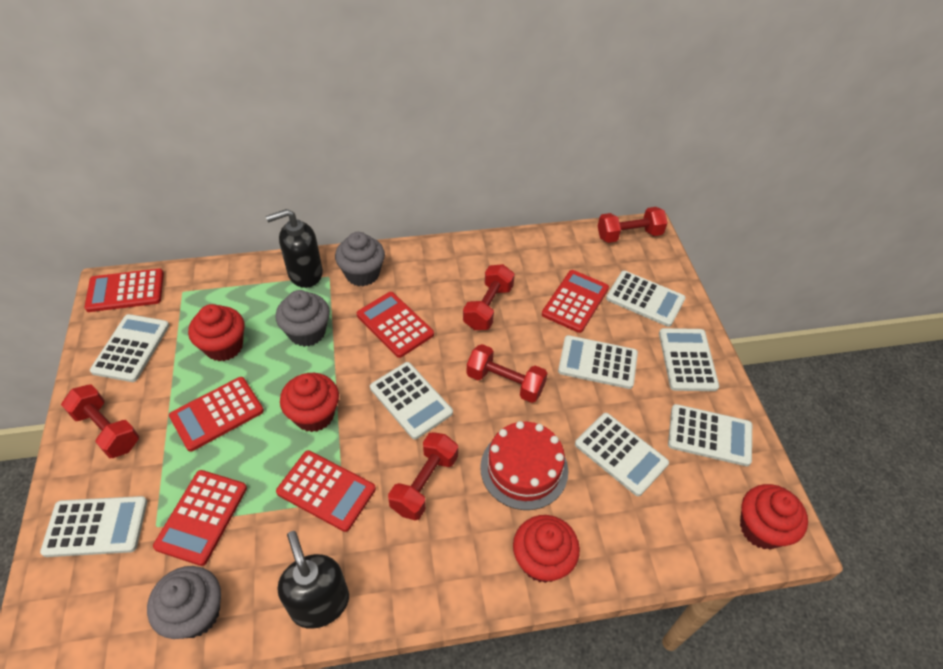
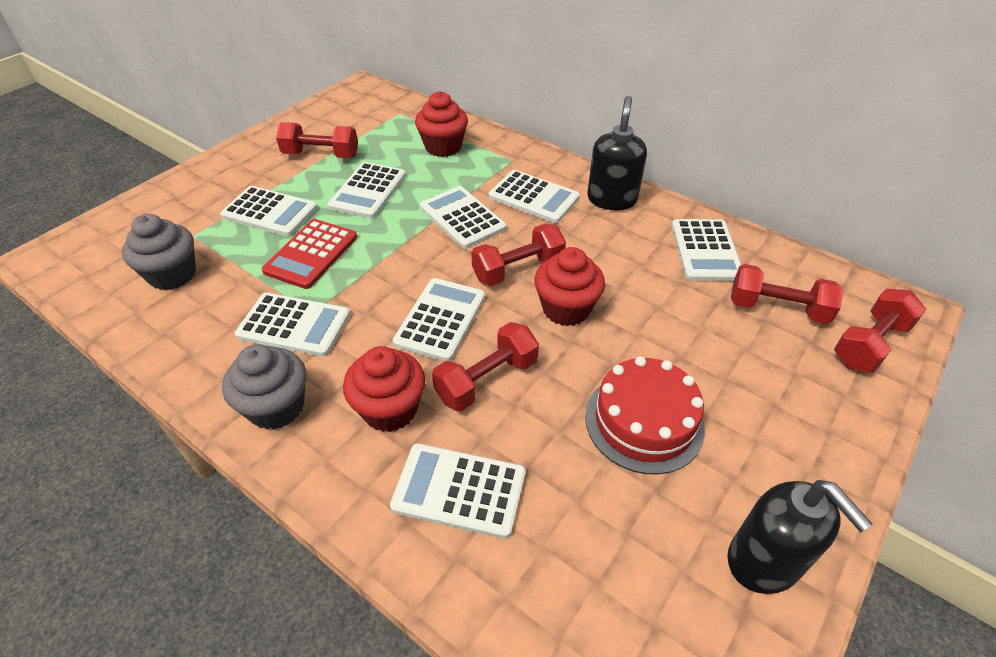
grey cupcake: 3 -> 2
red calculator: 6 -> 1
red cupcake: 4 -> 3

